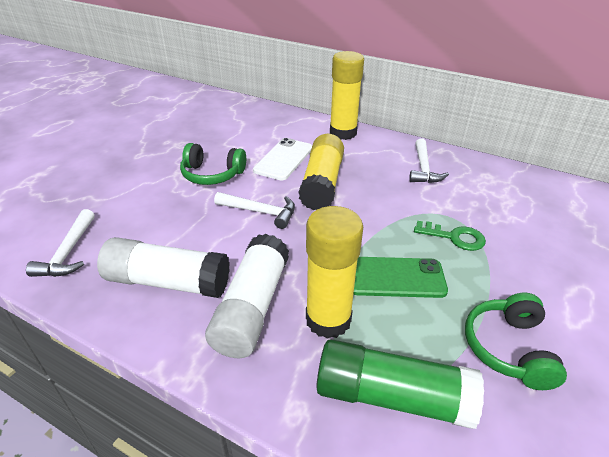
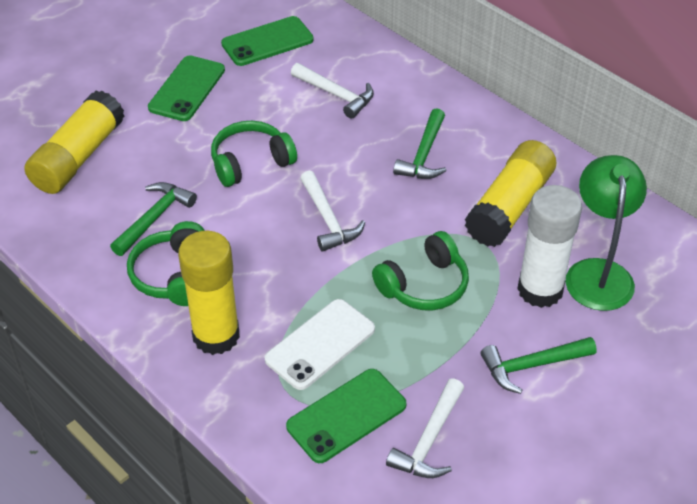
green glue stick: 1 -> 0
green hammer: 0 -> 3
green headphones: 2 -> 3
green key: 1 -> 0
green lamp: 0 -> 1
green phone: 1 -> 3
white glue stick: 2 -> 1

